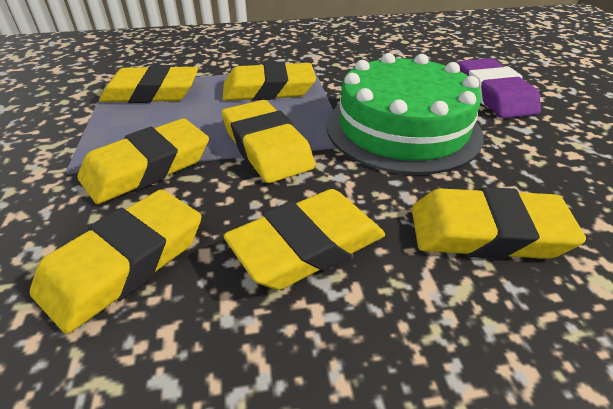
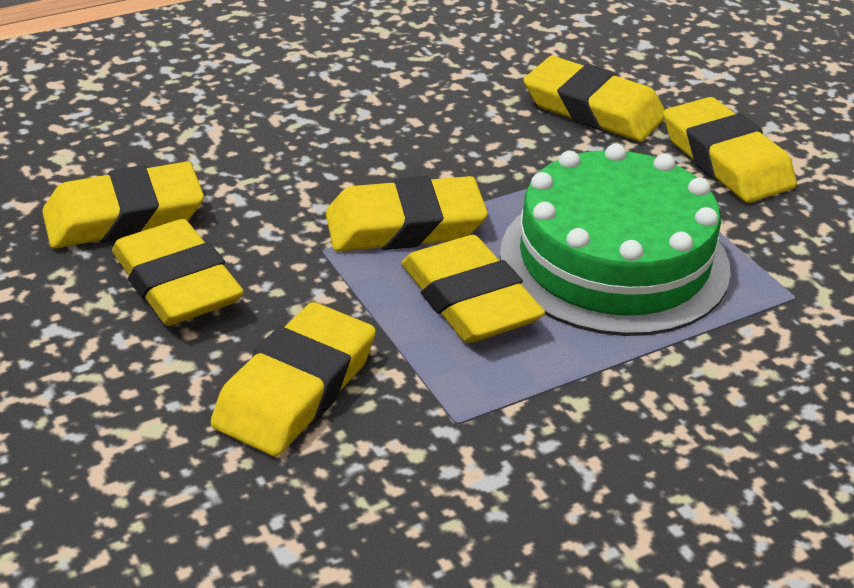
purple eraser: 1 -> 0

